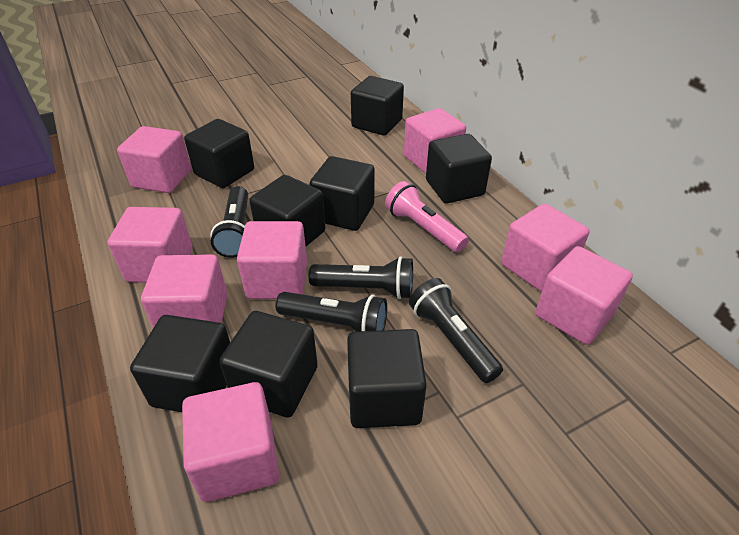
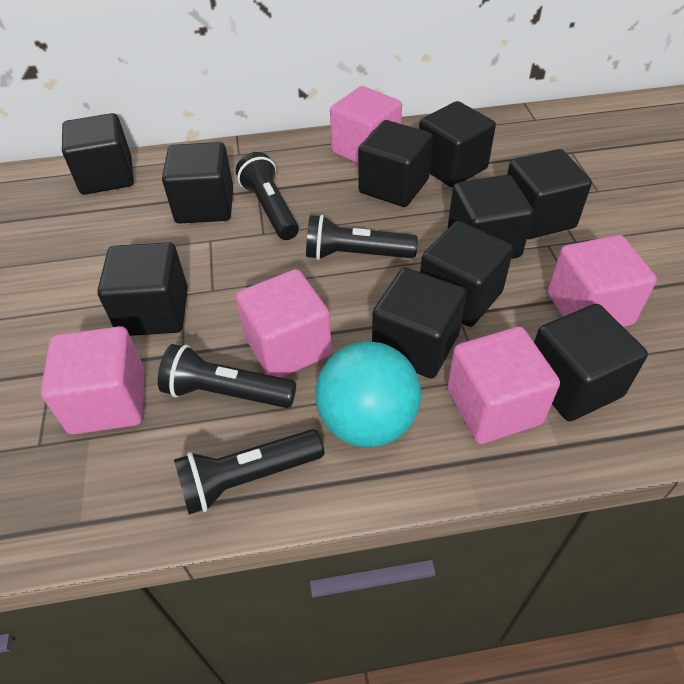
black cube: 8 -> 10
pink cube: 8 -> 5
pink flashlight: 1 -> 0
turquoise ball: 0 -> 1

